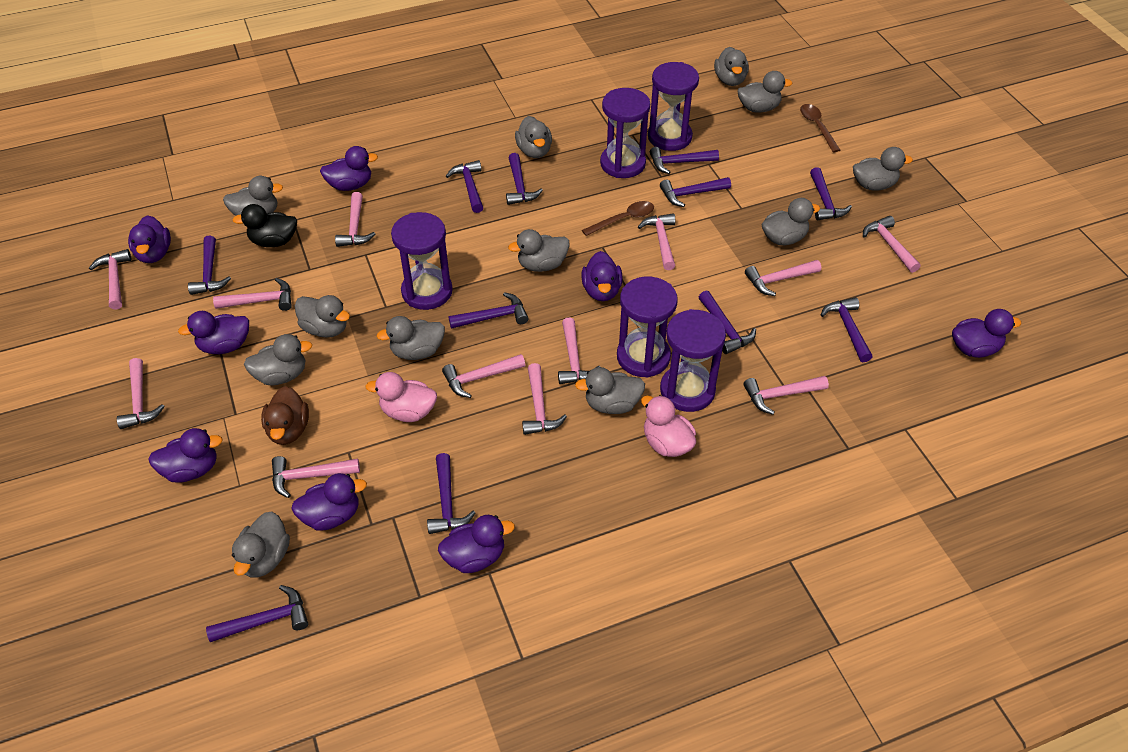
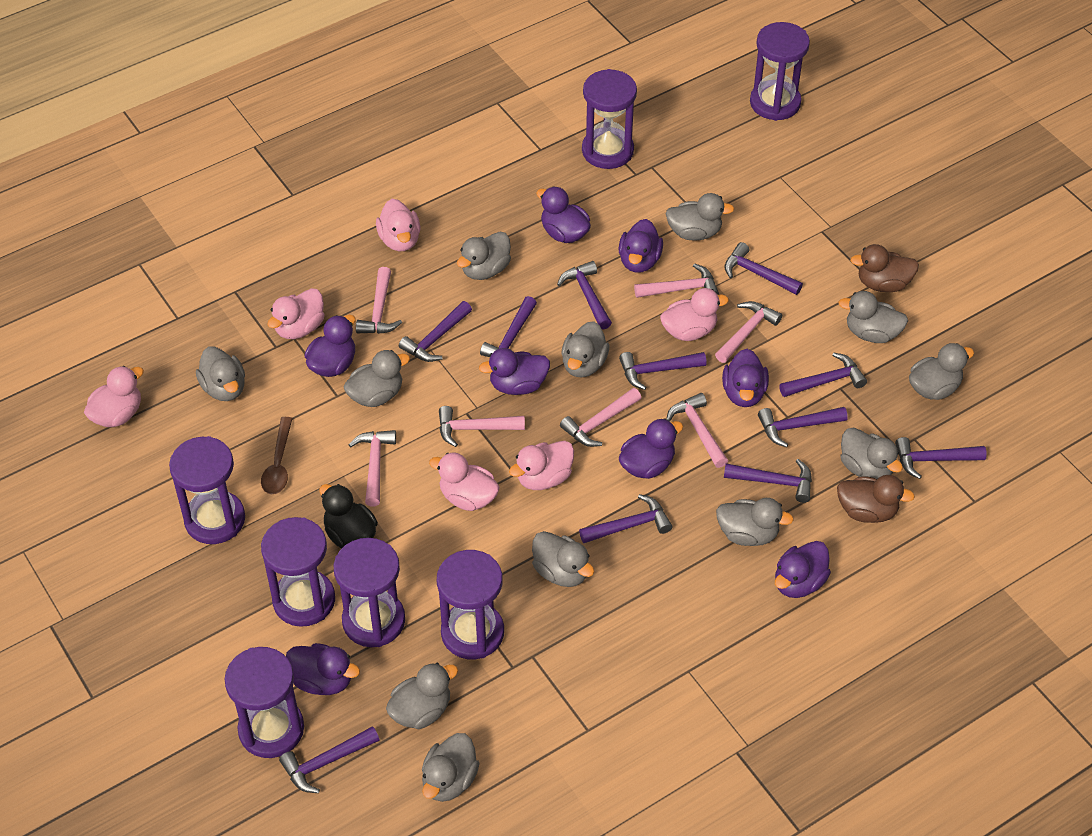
brown duck: 1 -> 2
brown spoon: 2 -> 1
pink duck: 2 -> 6
pink hammer: 12 -> 7
purple hourglass: 5 -> 7

